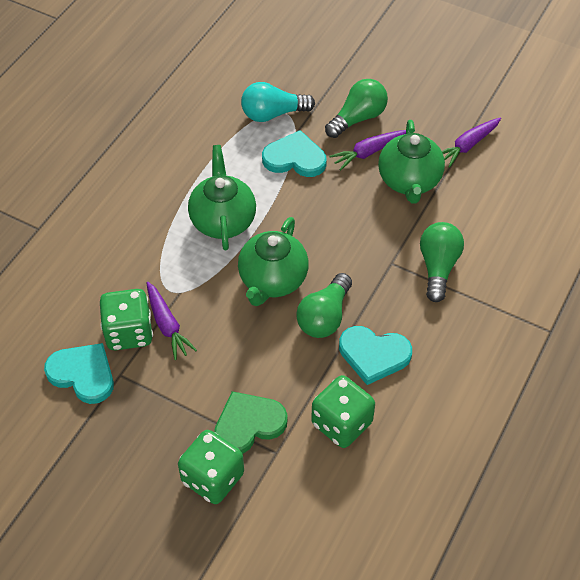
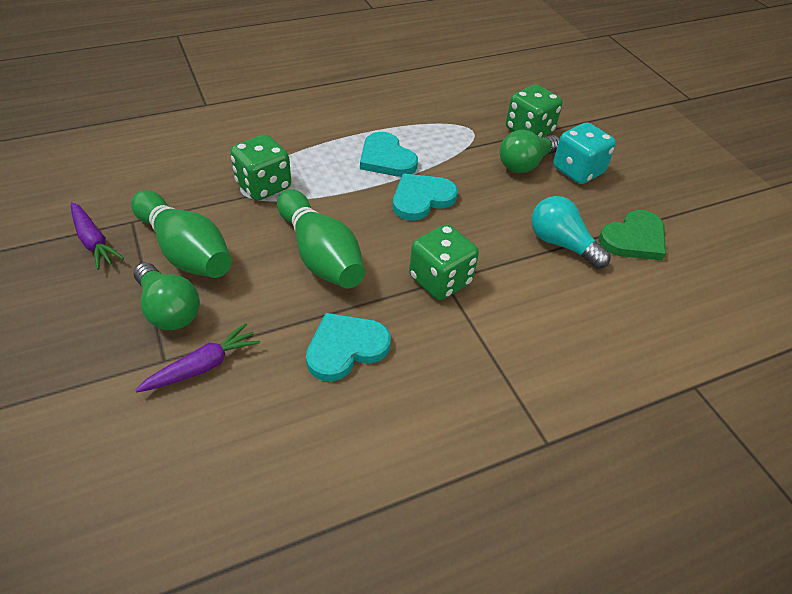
green bowling pin: 0 -> 2
green light bulb: 3 -> 2
green teapot: 3 -> 0
purple carrot: 3 -> 2
turquoise dice: 0 -> 1

